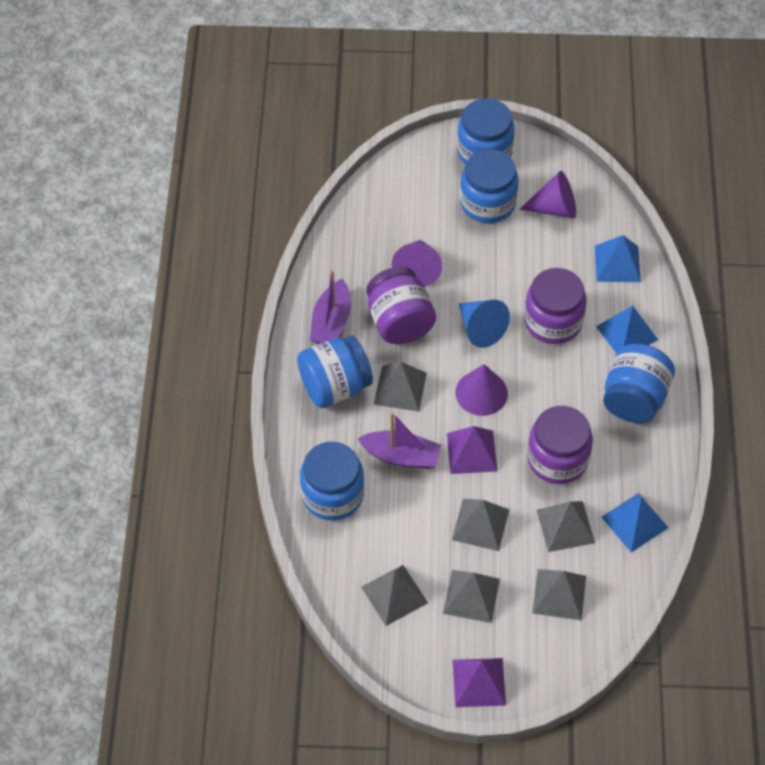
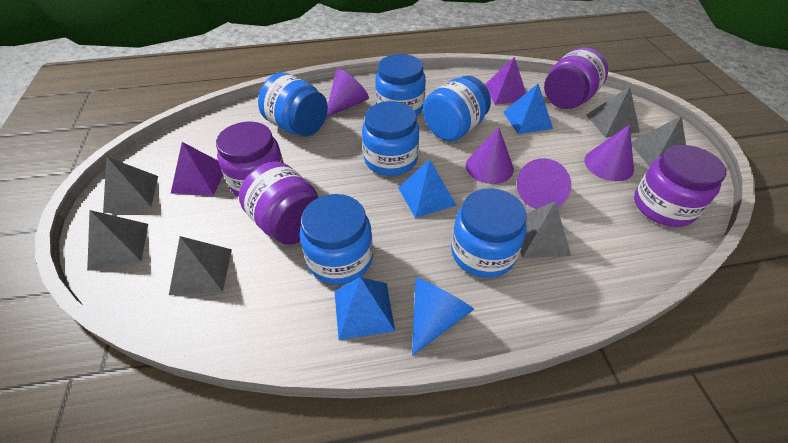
blue jar: 5 -> 6
purple boat: 2 -> 0
purple cone: 3 -> 4
purple jar: 3 -> 4

